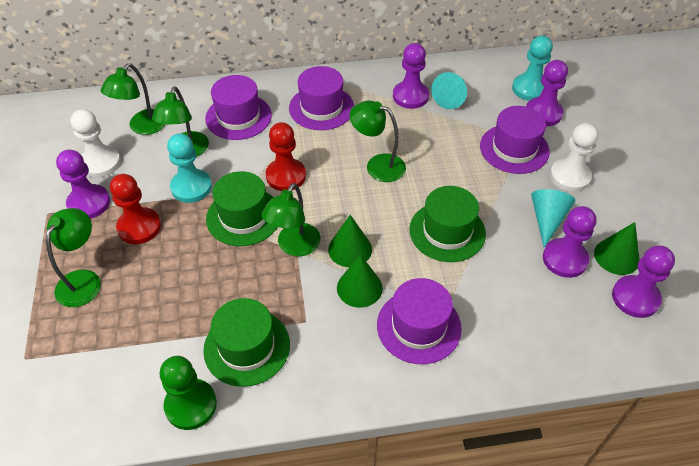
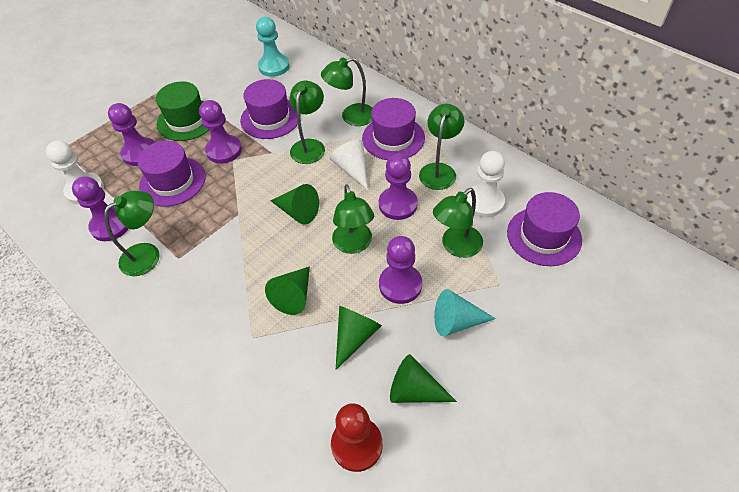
green cone: 3 -> 4
green hat: 3 -> 1
green lamp: 5 -> 6
green pawn: 1 -> 0
red pawn: 2 -> 1
turquoise cone: 2 -> 1
turquoise pawn: 2 -> 1
white cone: 0 -> 1

